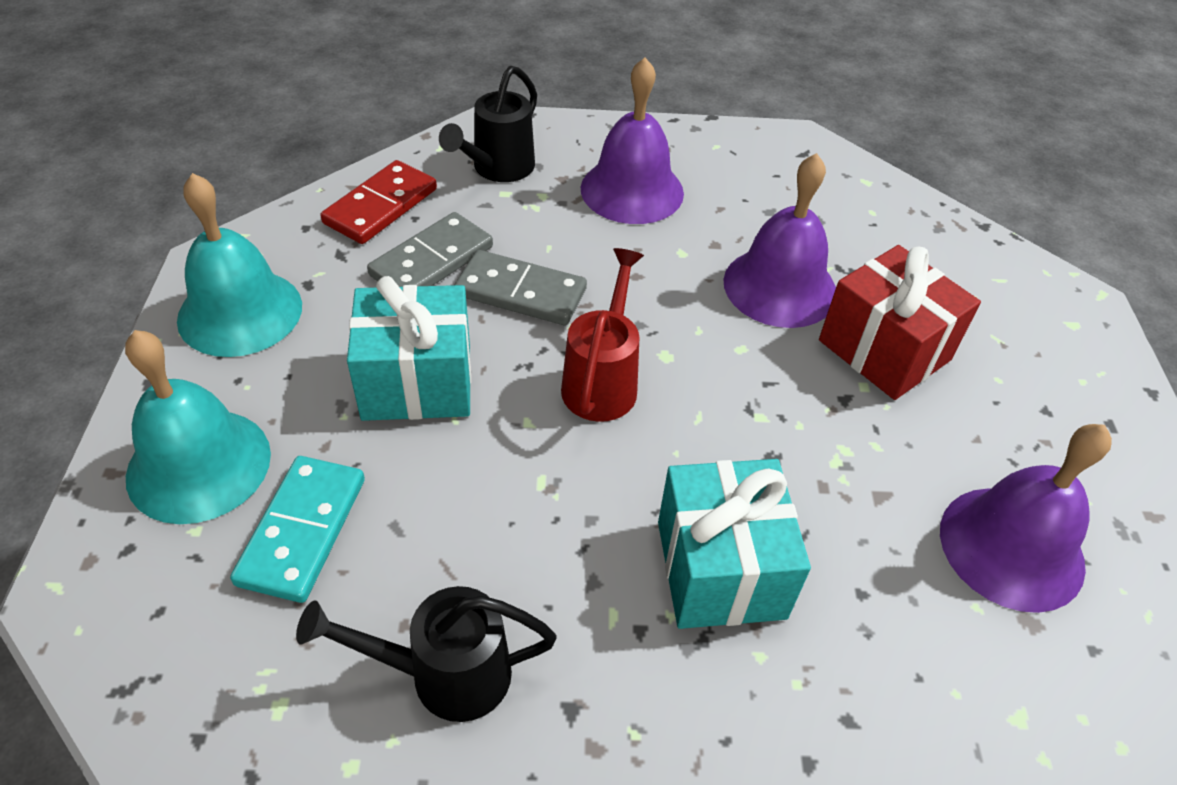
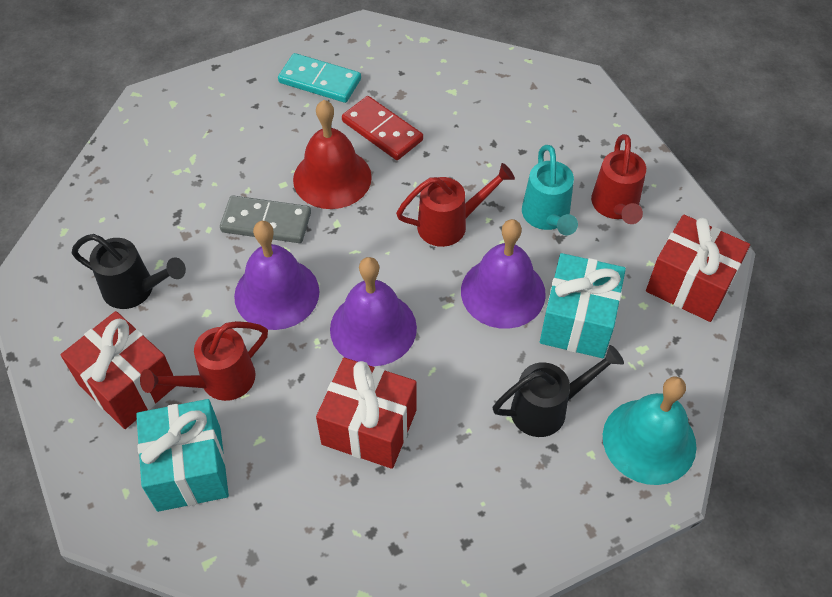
grey domino: 2 -> 1
red bell: 0 -> 1
red gift: 1 -> 3
red watering can: 1 -> 3
turquoise bell: 2 -> 1
turquoise watering can: 0 -> 1

